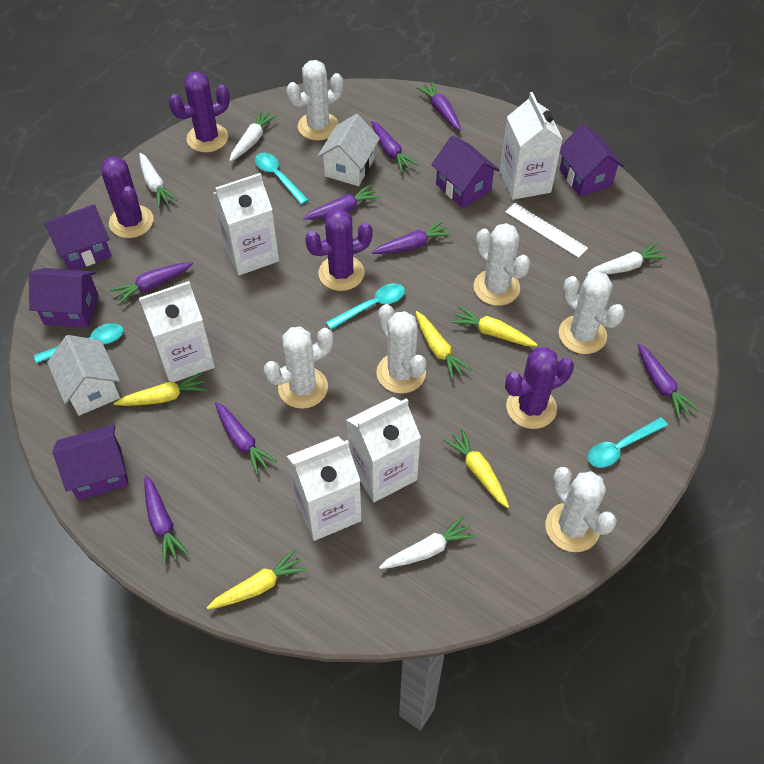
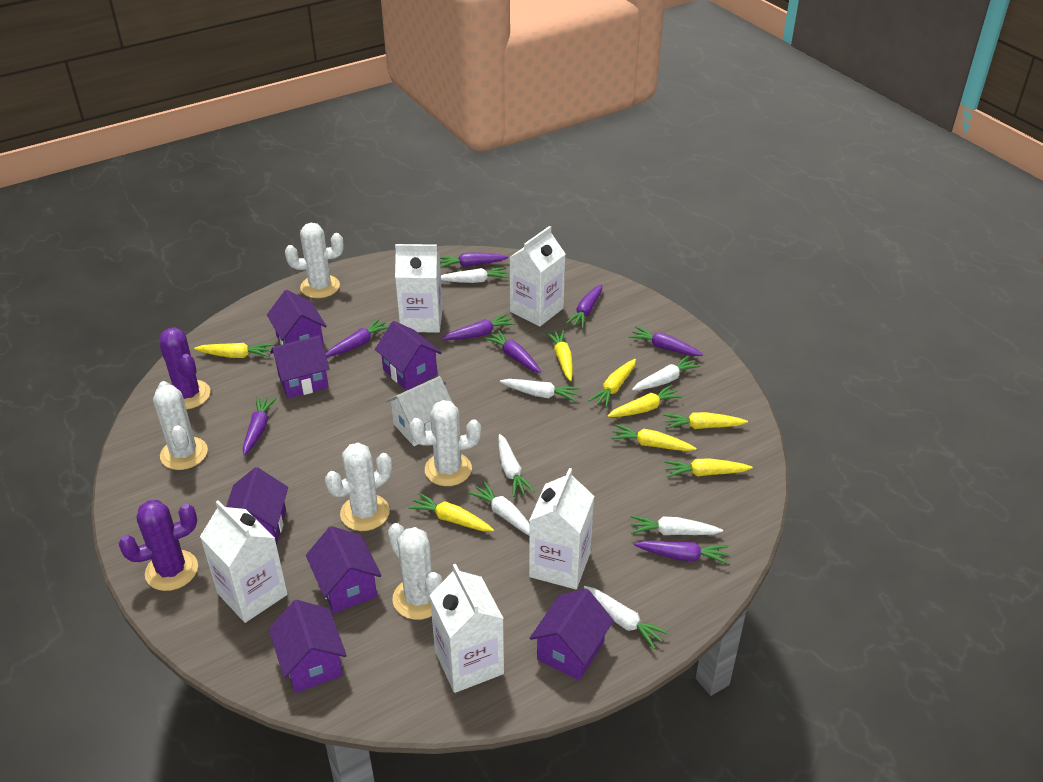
purple cactus: 4 -> 2
purple house: 5 -> 7
turquoise spoon: 4 -> 0
white cactus: 6 -> 5
white carrot: 4 -> 7
white house: 2 -> 1
white ruler: 1 -> 0
yellow carrot: 5 -> 8

